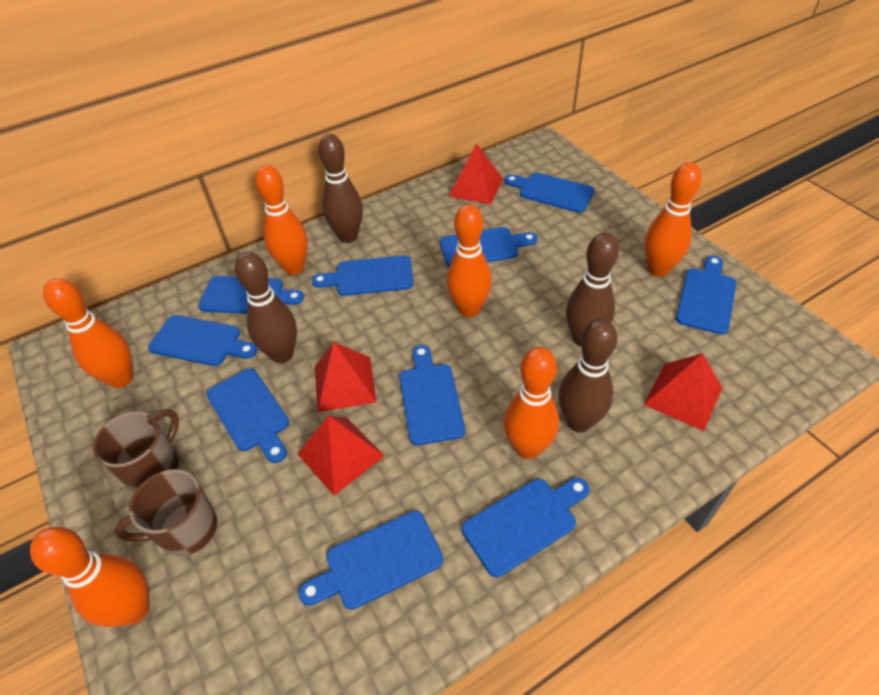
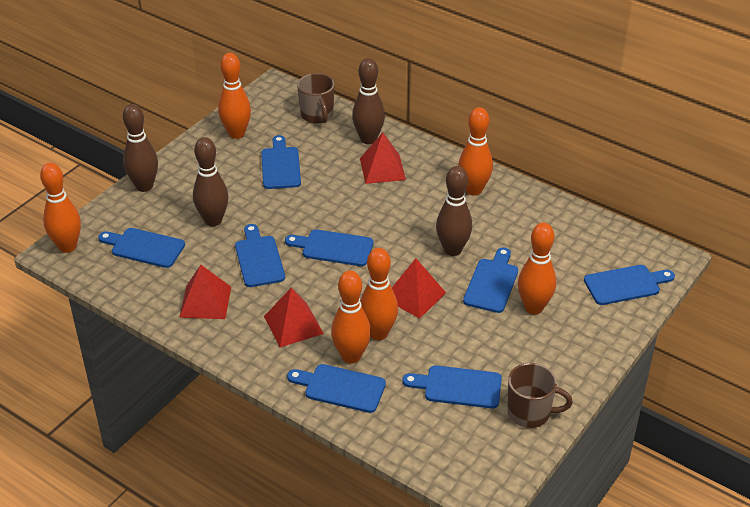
blue cutting board: 10 -> 8

